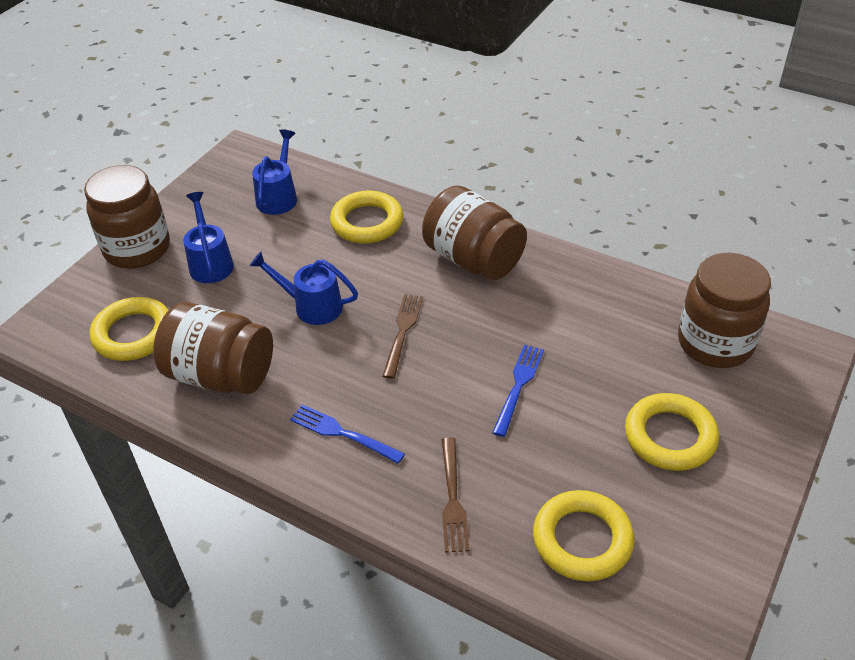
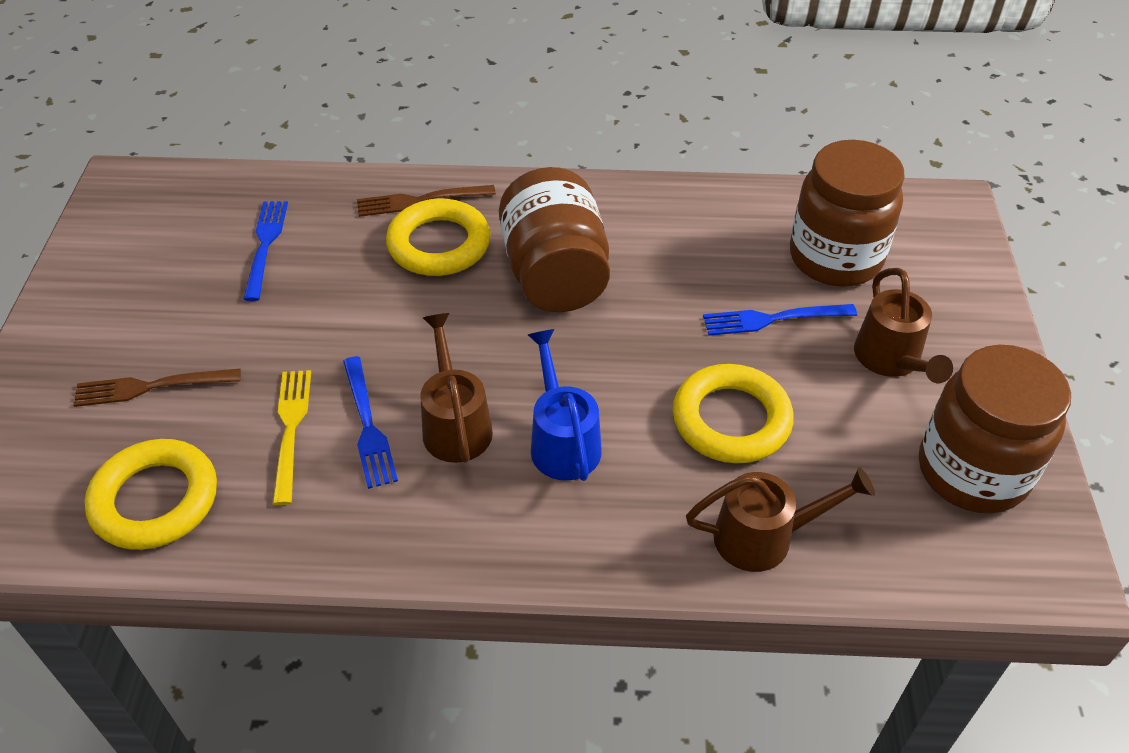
blue fork: 2 -> 3
blue watering can: 3 -> 1
brown jar: 4 -> 3
brown watering can: 0 -> 3
yellow fork: 0 -> 1
yellow ring: 4 -> 3

